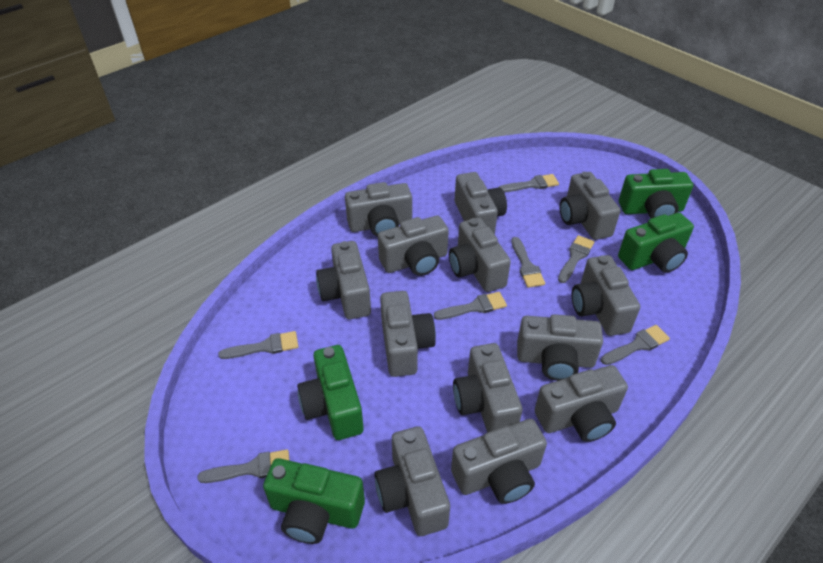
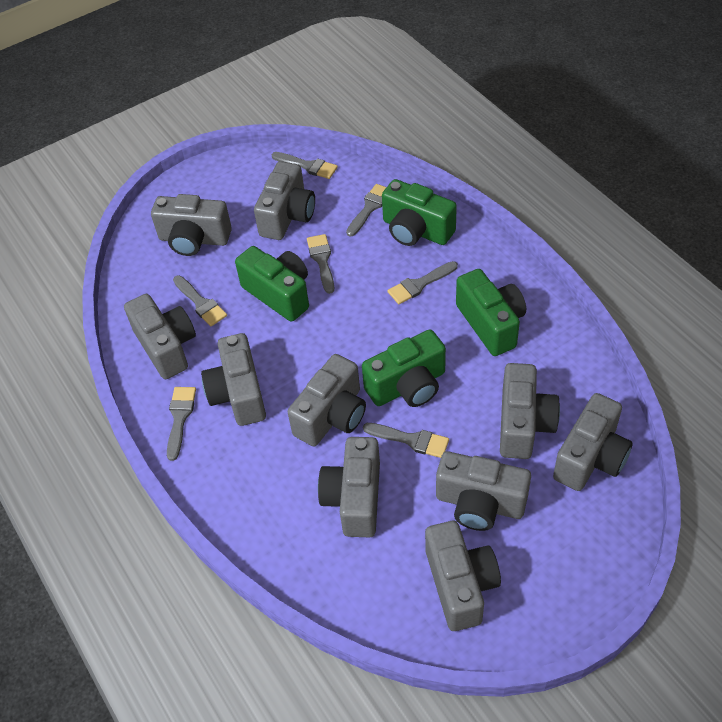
grey camera: 13 -> 10

